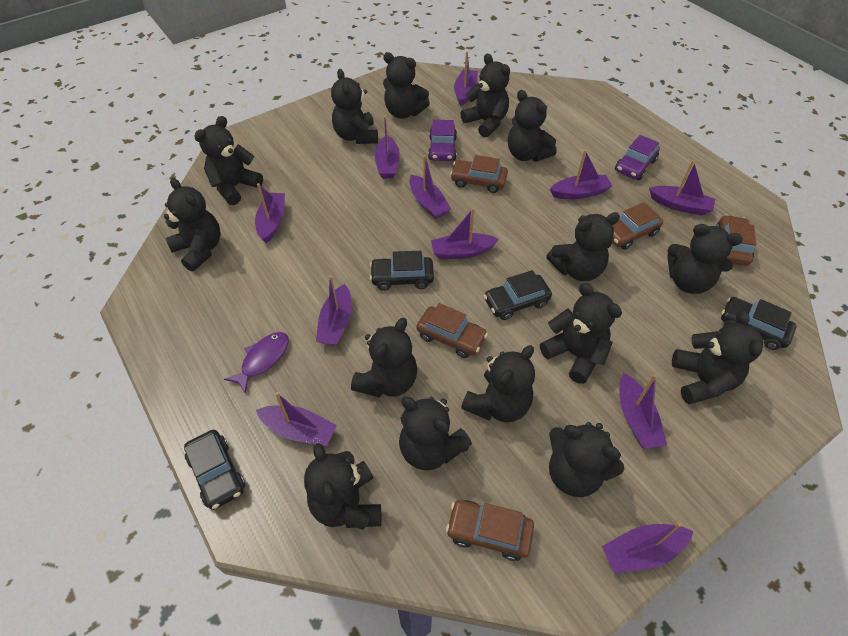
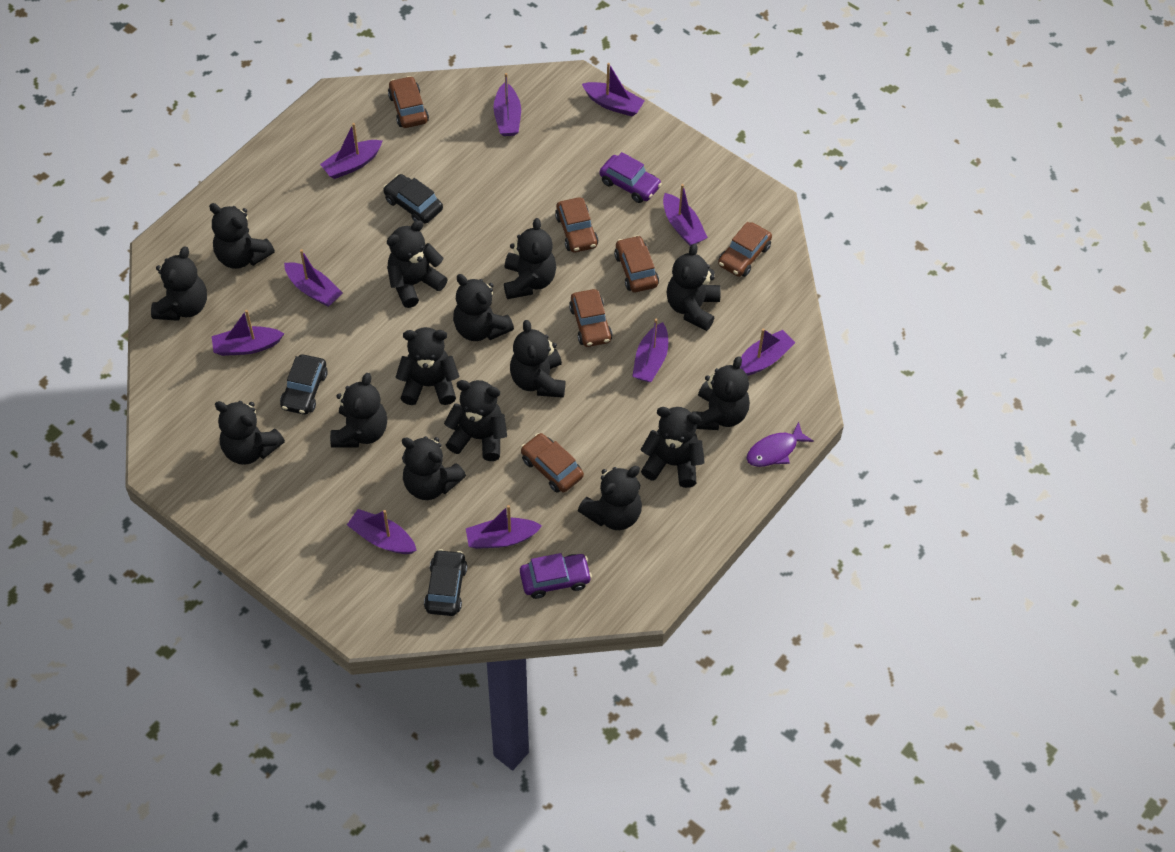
black car: 4 -> 3
brown car: 5 -> 6
purple boat: 11 -> 10

